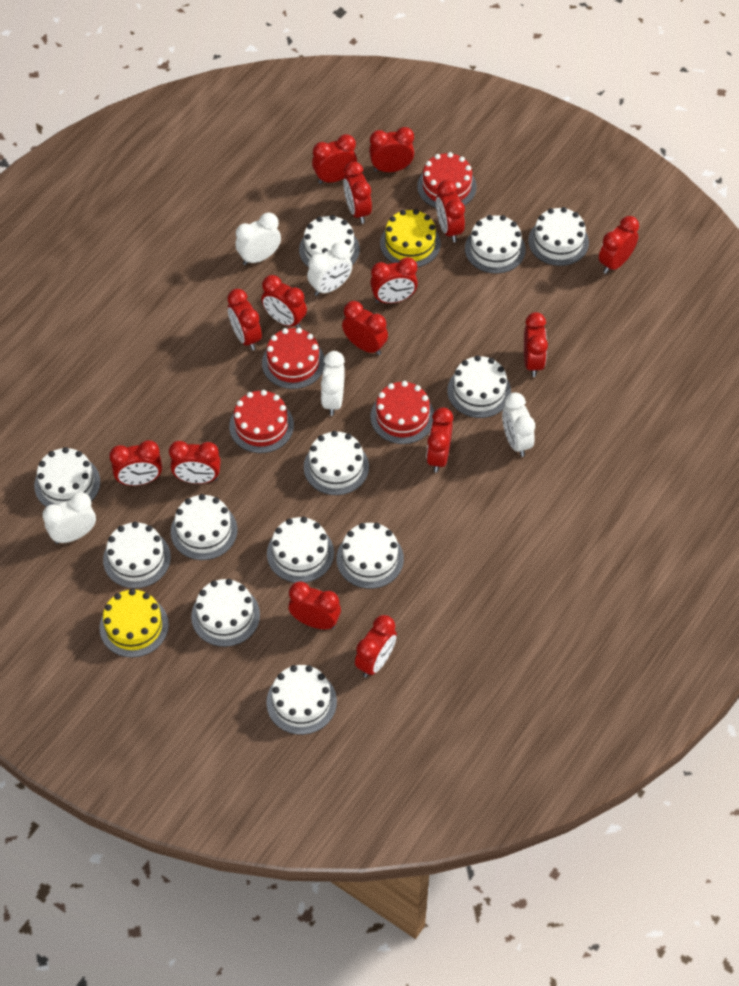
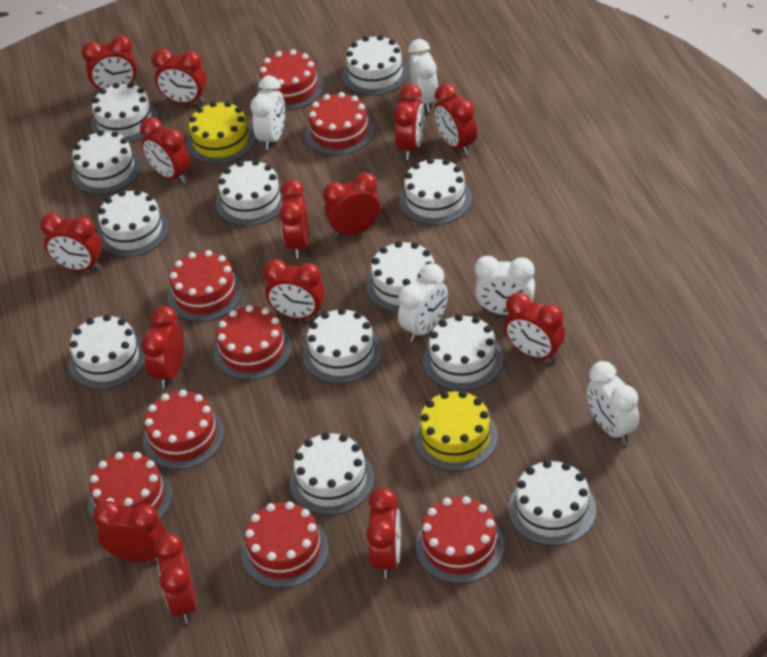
red cake: 4 -> 8
red clock: 15 -> 14

